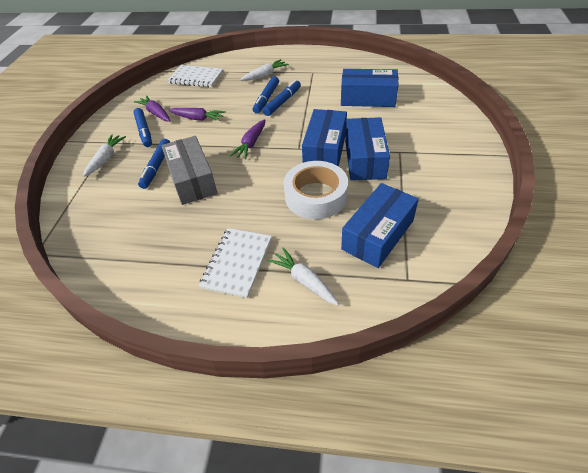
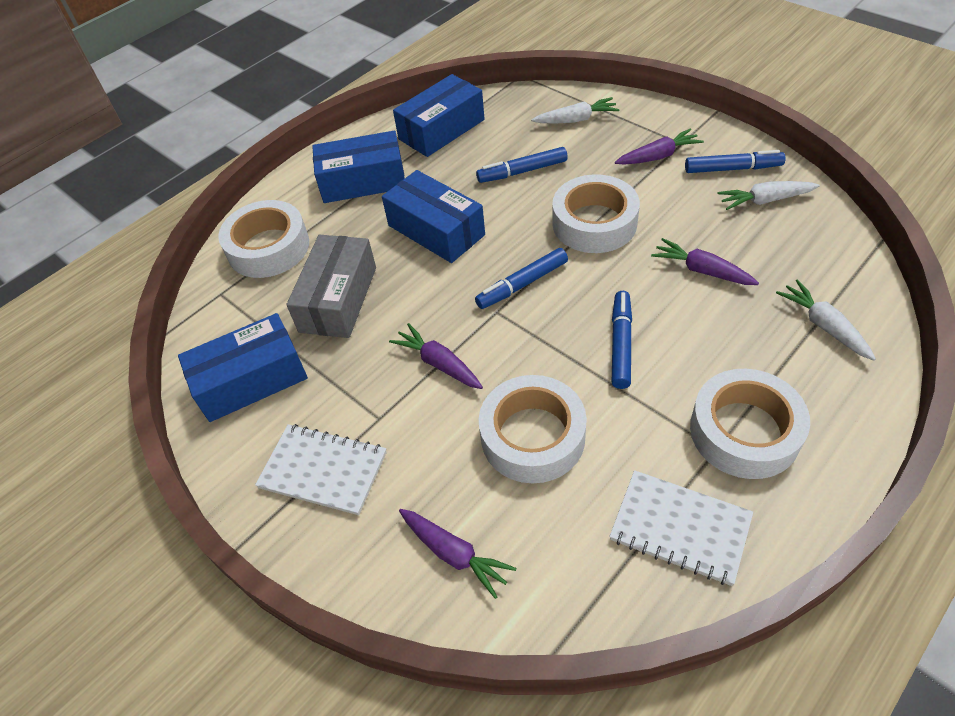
purple carrot: 3 -> 4
white tape: 1 -> 4

